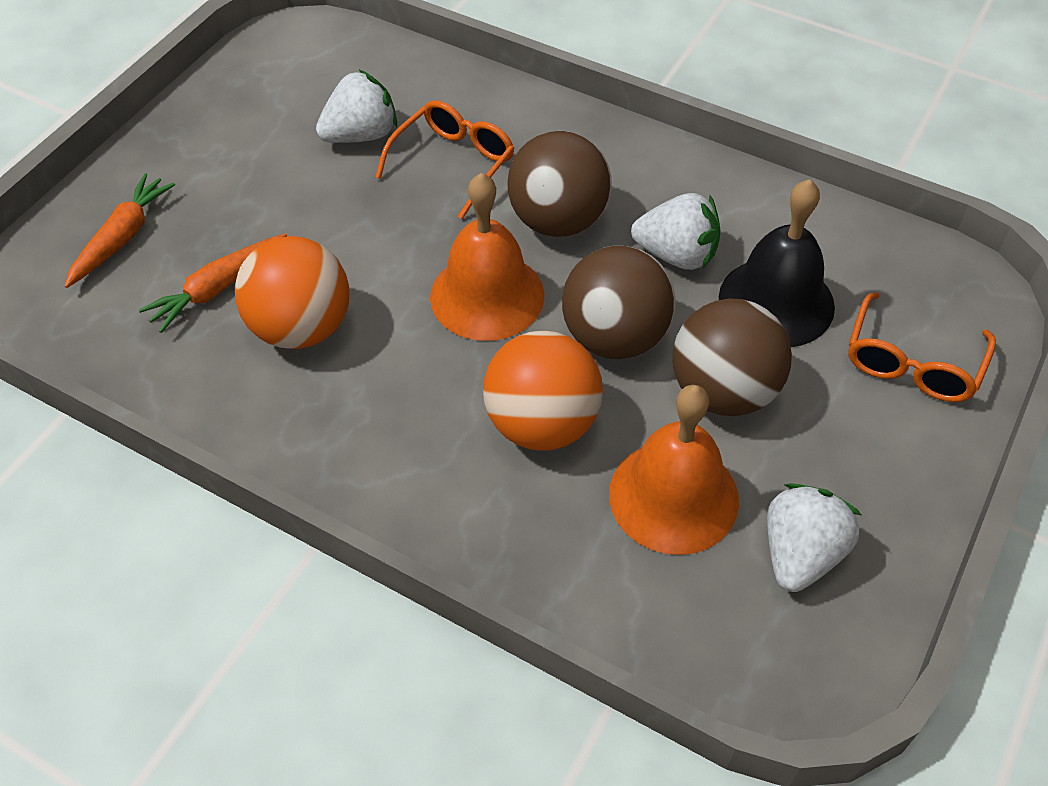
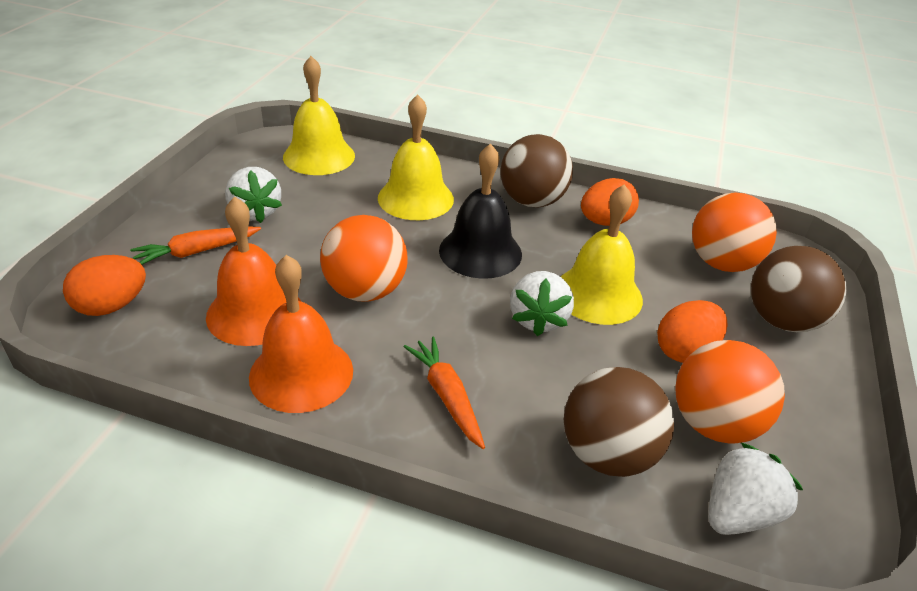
orange ball: 2 -> 3
orange egg: 0 -> 3
orange glasses: 2 -> 0
yellow bell: 0 -> 3

